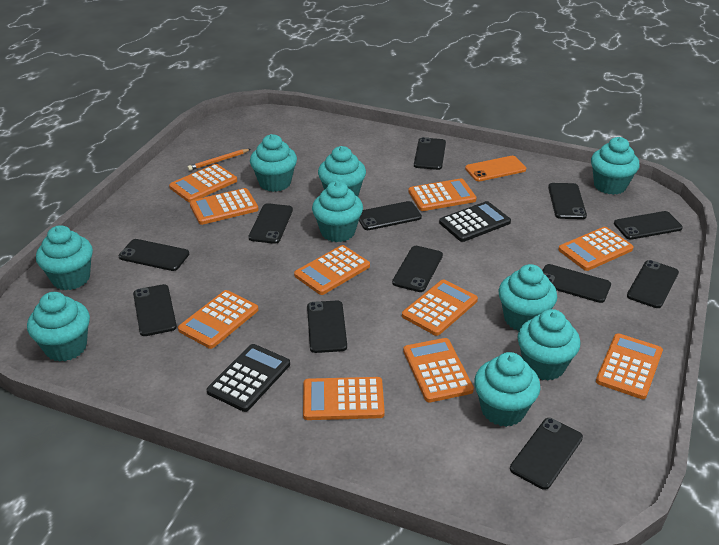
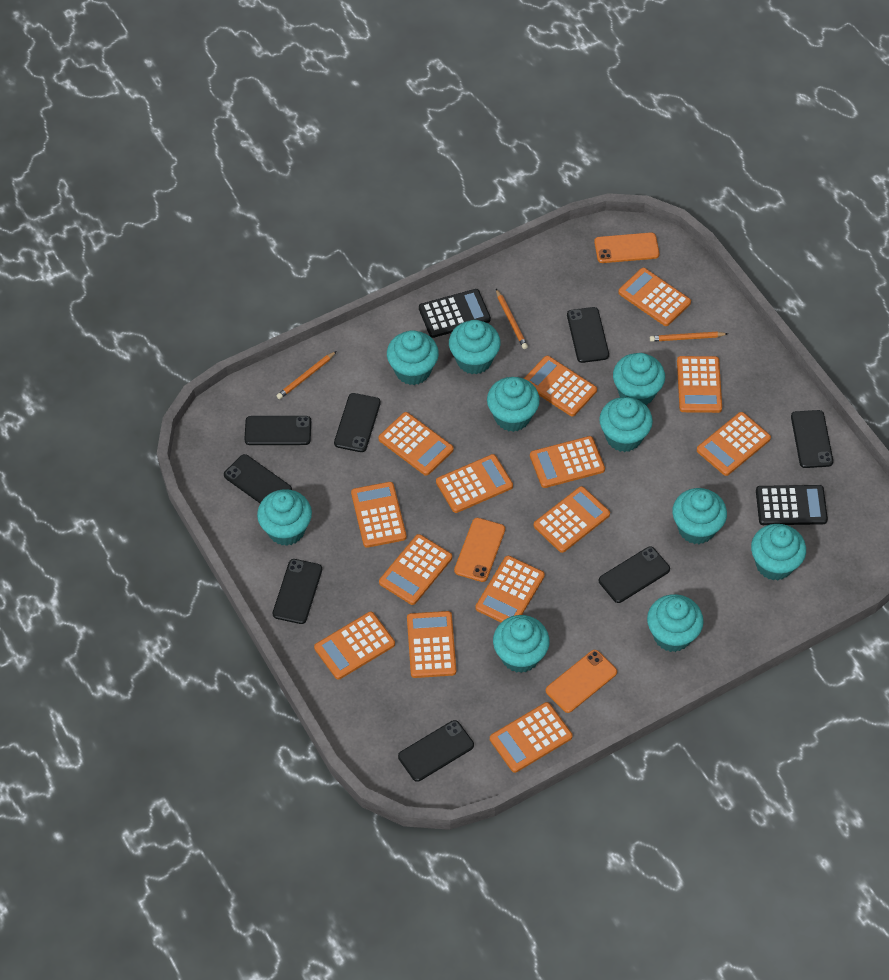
black phone: 12 -> 8
orange calculator: 10 -> 14
orange pencil: 1 -> 3
orange phone: 1 -> 3
turquoise cupcake: 9 -> 10

